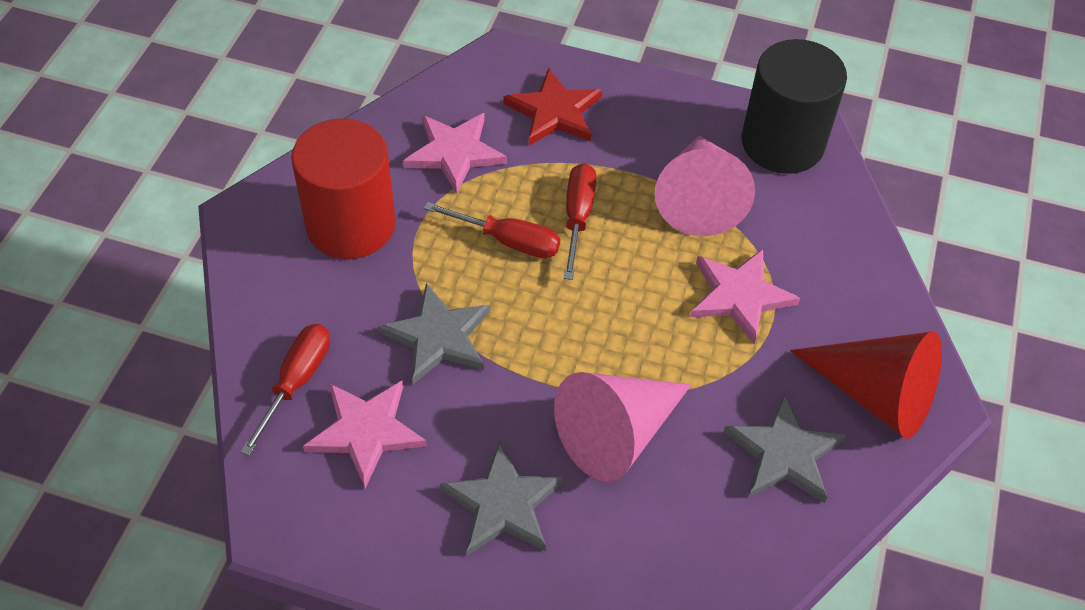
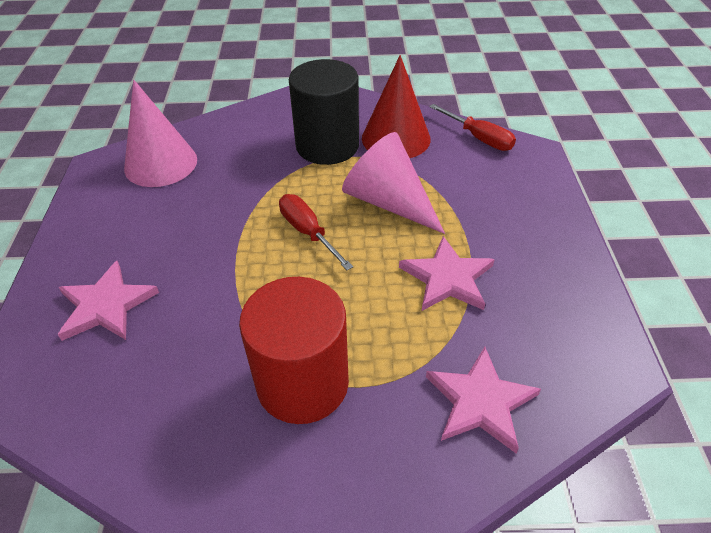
grey star: 3 -> 0
red screwdriver: 3 -> 2
red star: 1 -> 0

